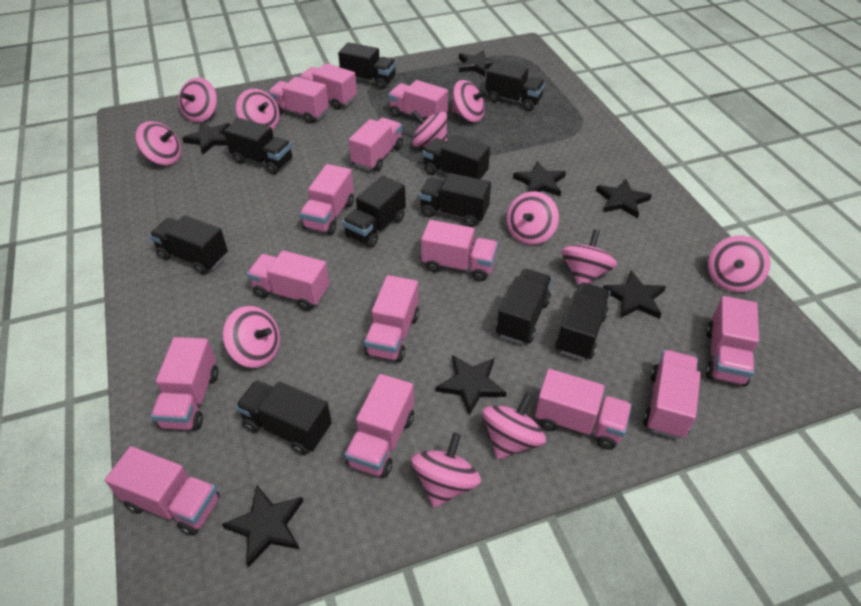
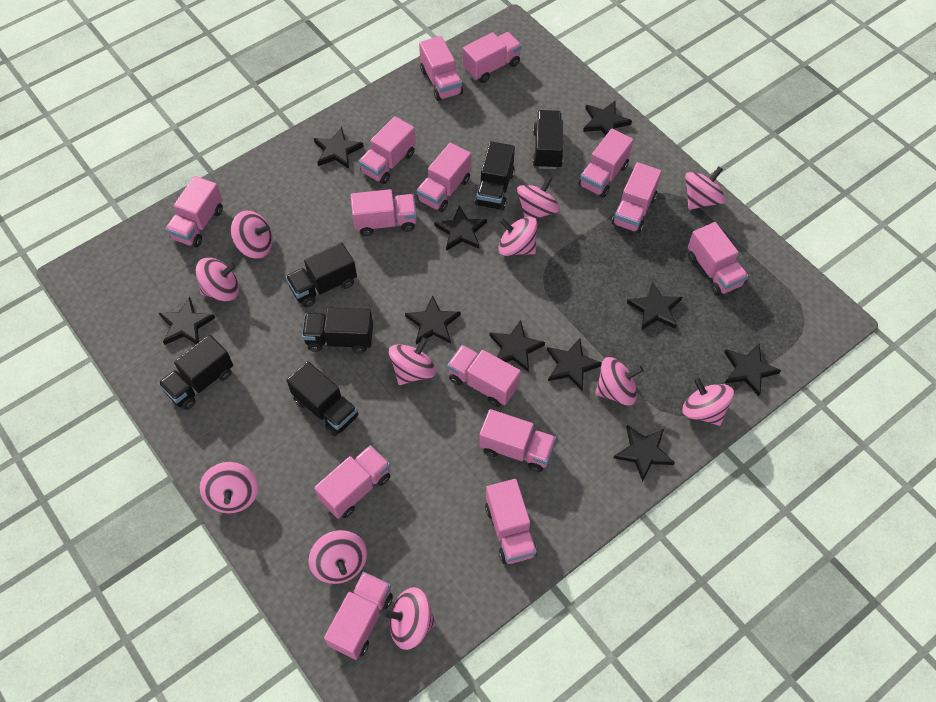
black star: 7 -> 10
black truck: 10 -> 6

